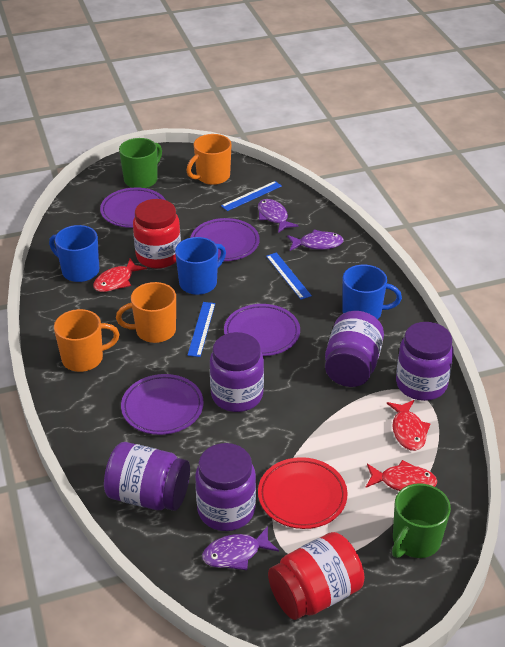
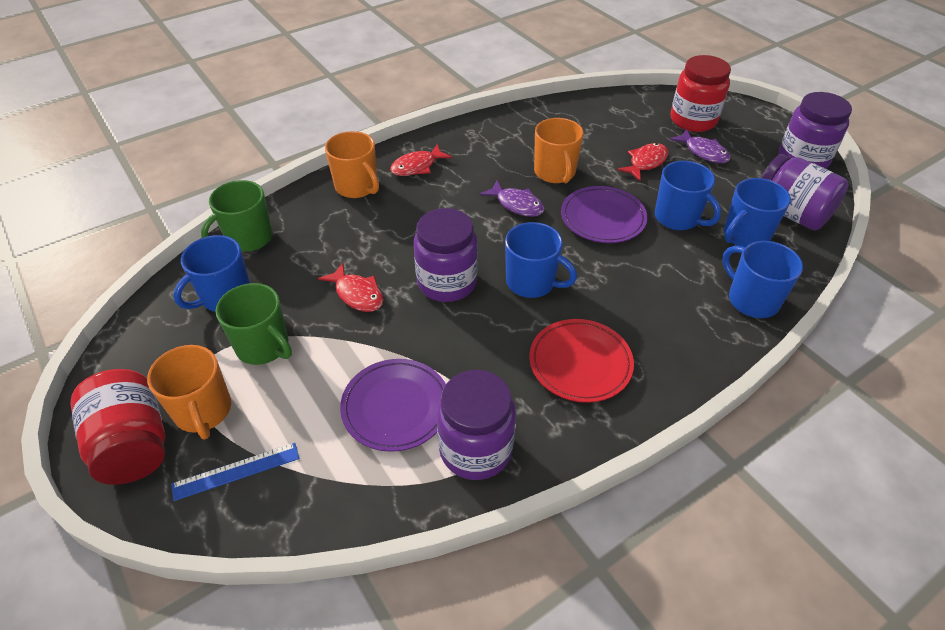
blue mug: 3 -> 5
blue ruler: 3 -> 1
purple fish: 3 -> 2
purple jar: 5 -> 4
purple plate: 4 -> 2

